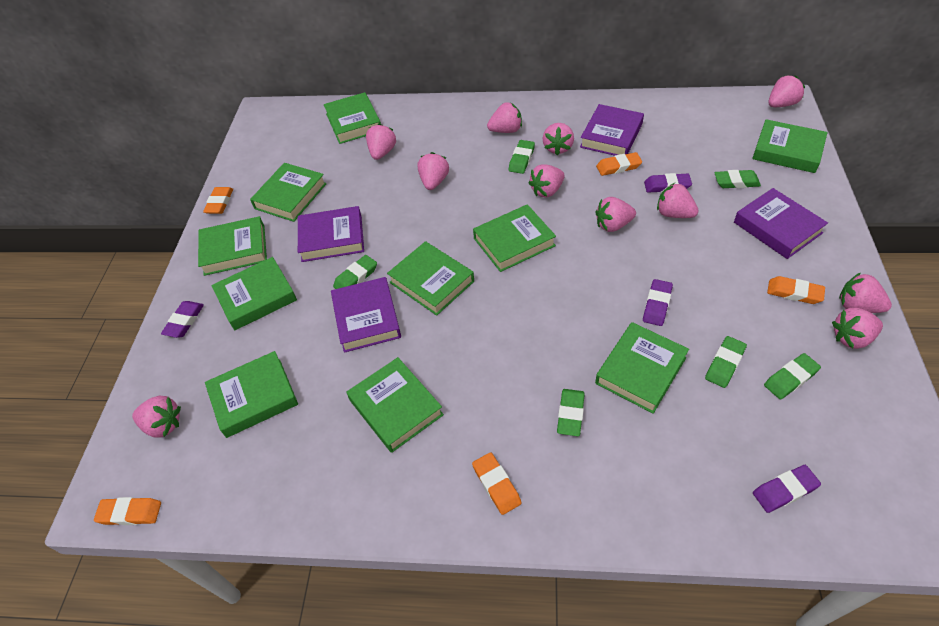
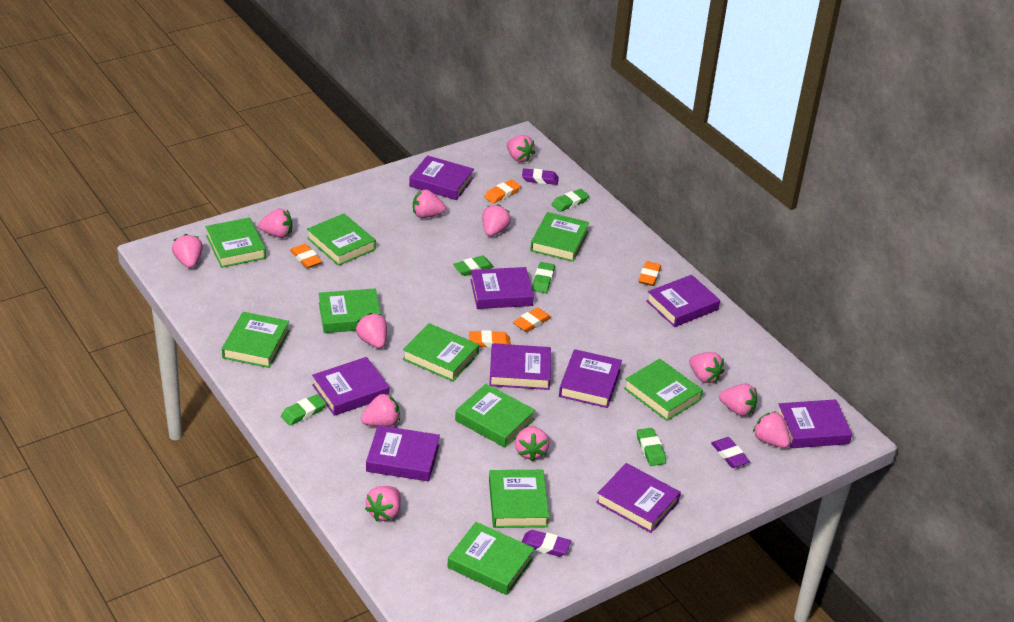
green eraser: 6 -> 5
pink strawberry: 11 -> 12
purple book: 4 -> 9
purple eraser: 4 -> 3

